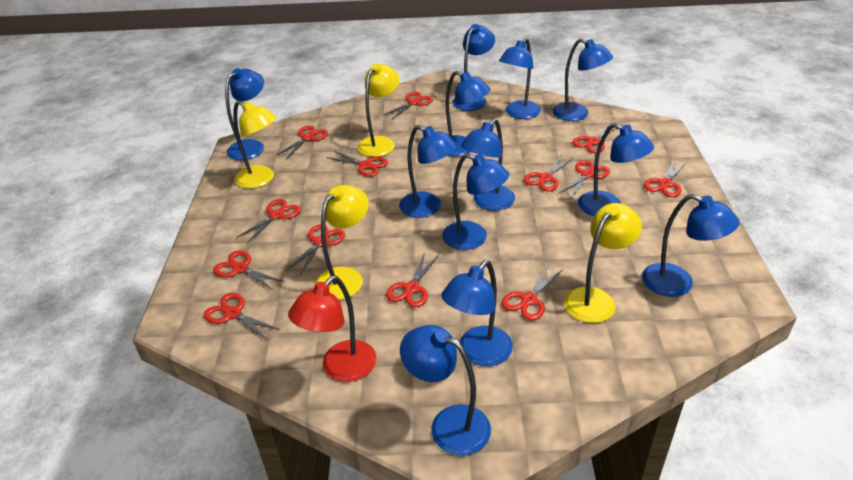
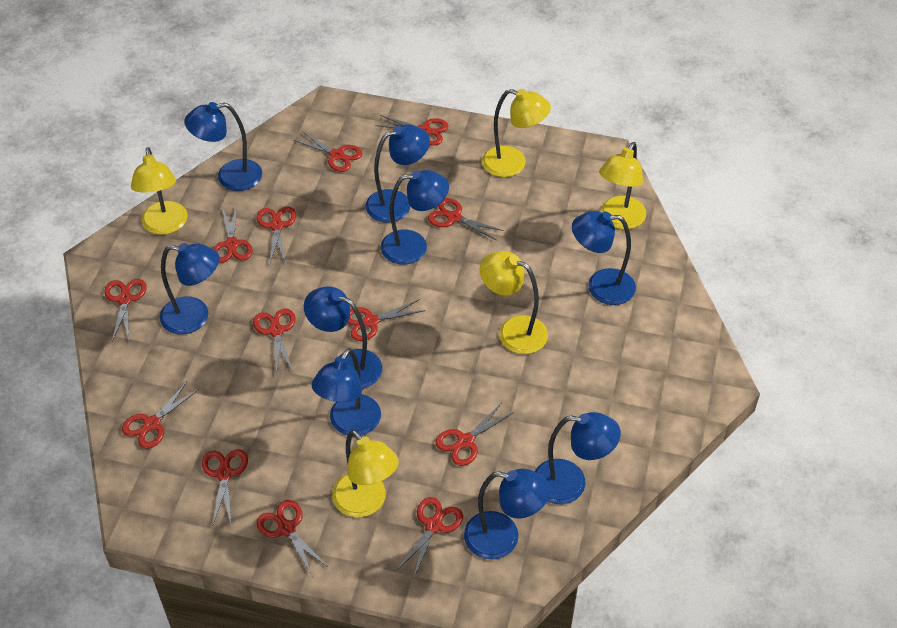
blue lamp: 12 -> 9
red lamp: 1 -> 0
yellow lamp: 4 -> 5

